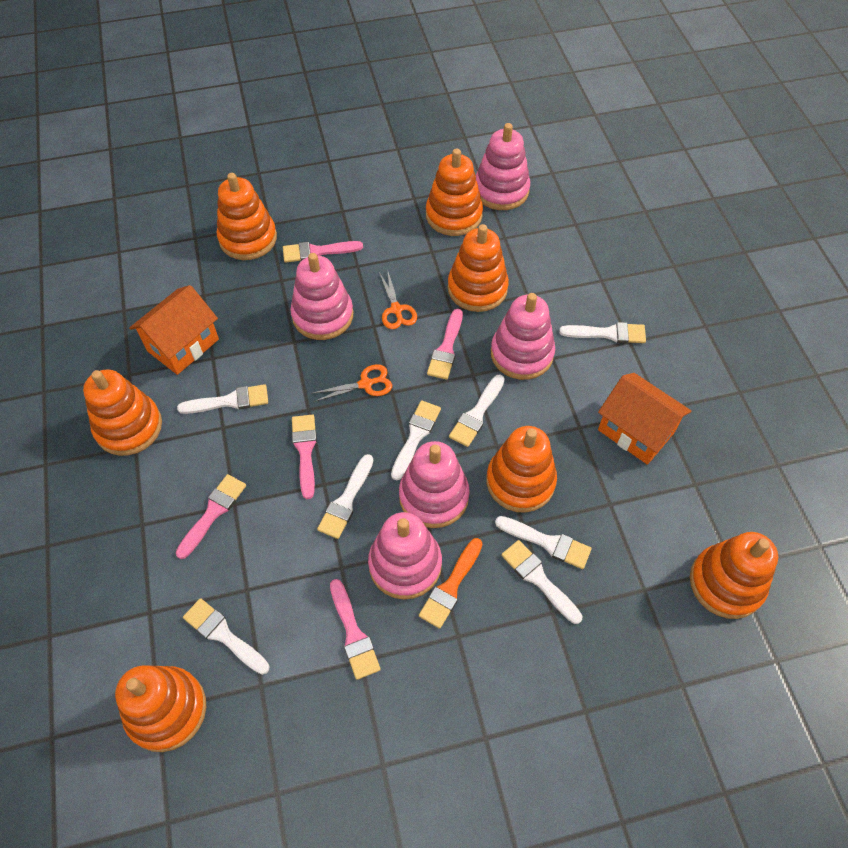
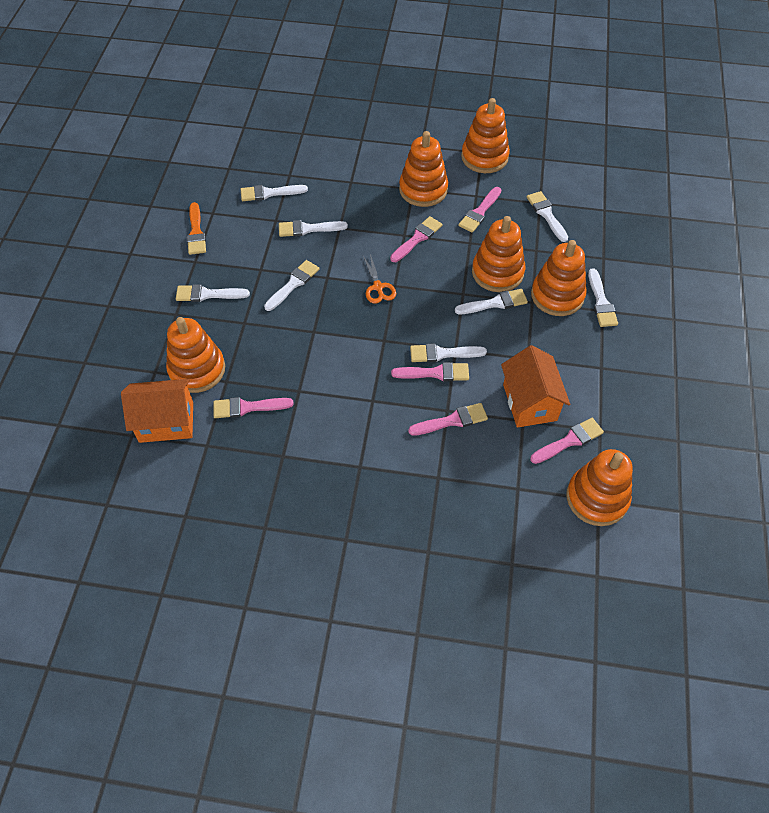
orange scissors: 2 -> 1
orange stacking toy: 7 -> 6
pink brush: 5 -> 6
pink stacking toy: 5 -> 0

